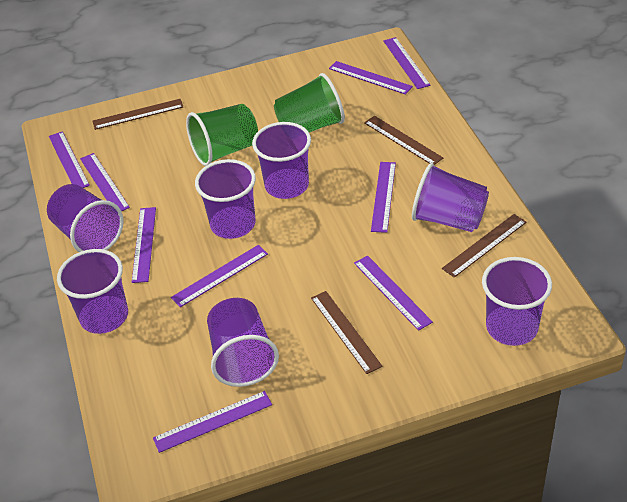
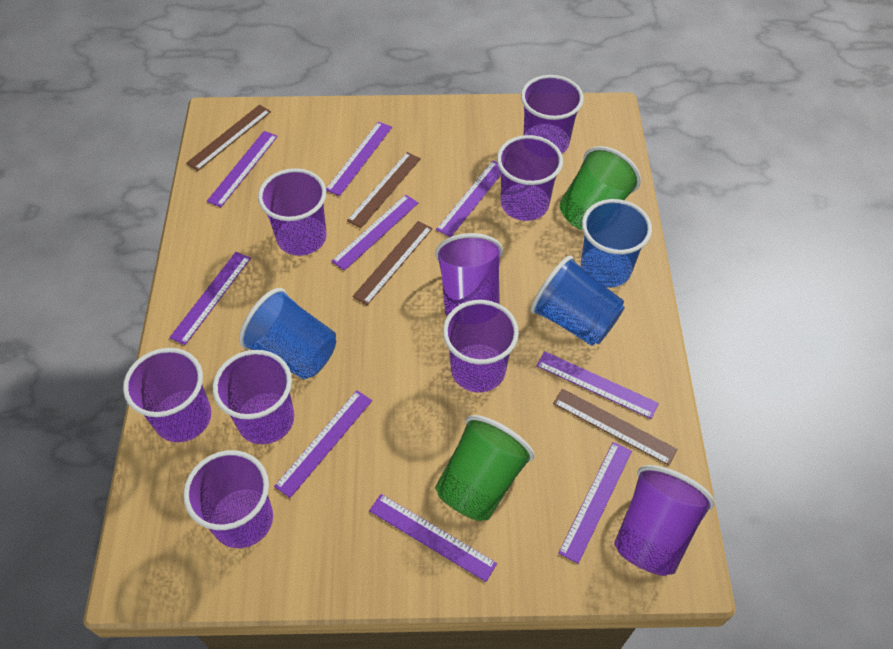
blue cup: 0 -> 3
purple cup: 7 -> 9

